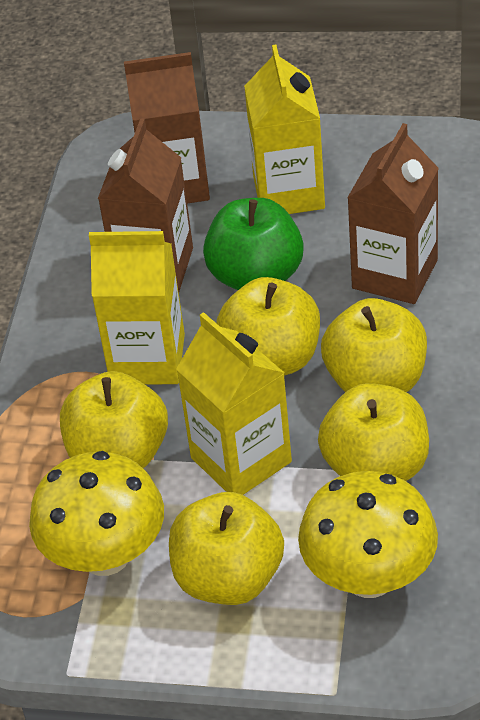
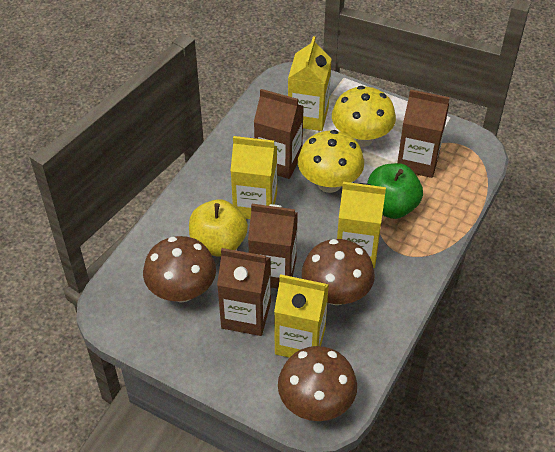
brown carton: 3 -> 4
brown mushroom: 0 -> 3
yellow apple: 5 -> 1
yellow carton: 3 -> 4

